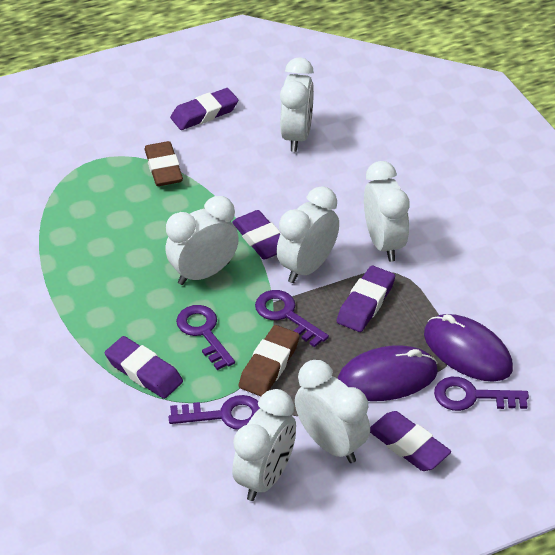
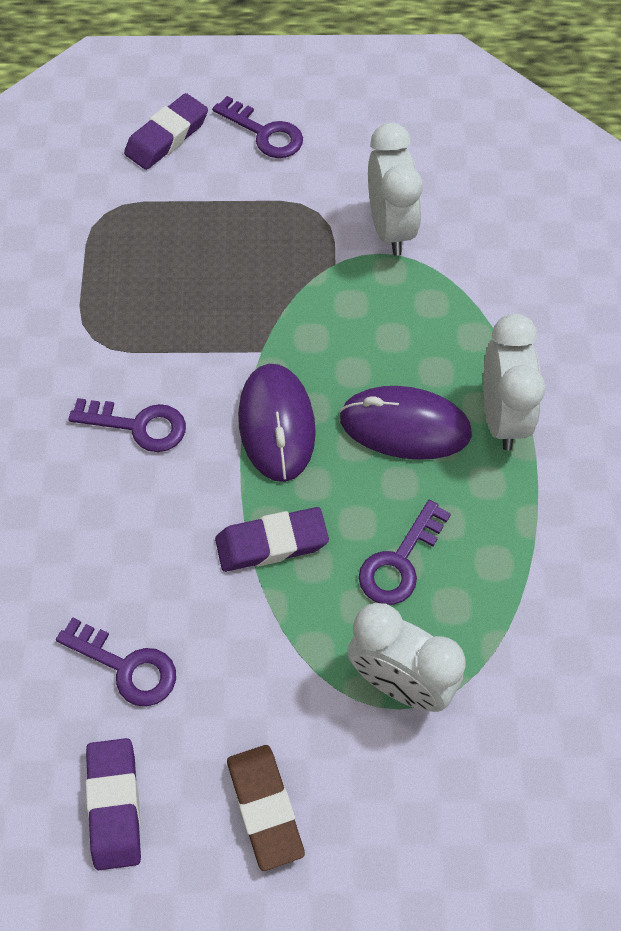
brown eraser: 2 -> 1
purple eraser: 5 -> 3
white clock: 6 -> 3

